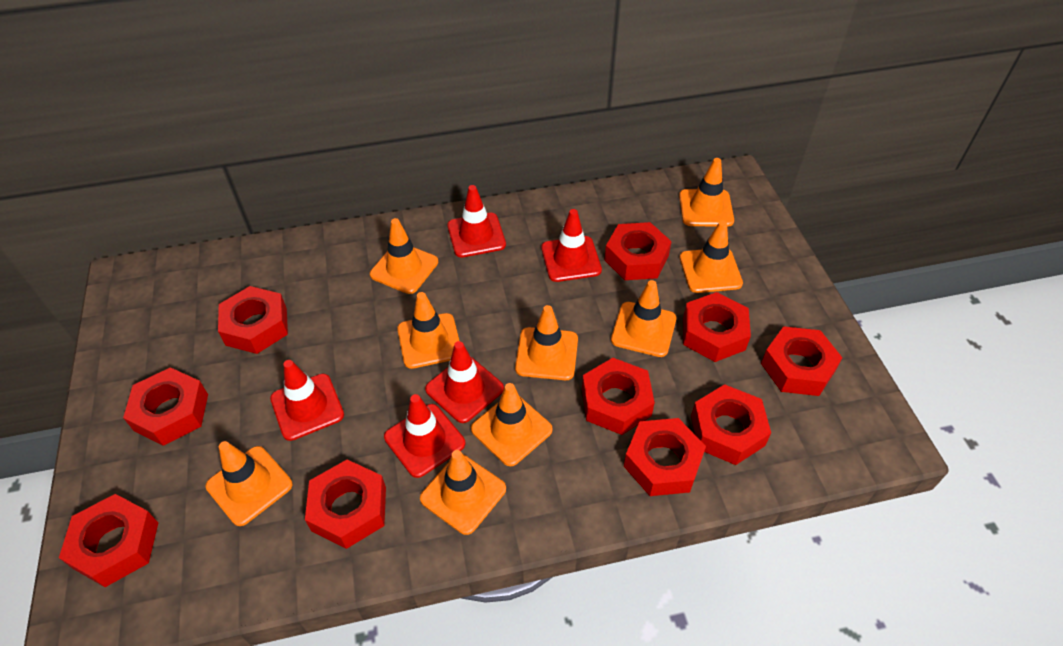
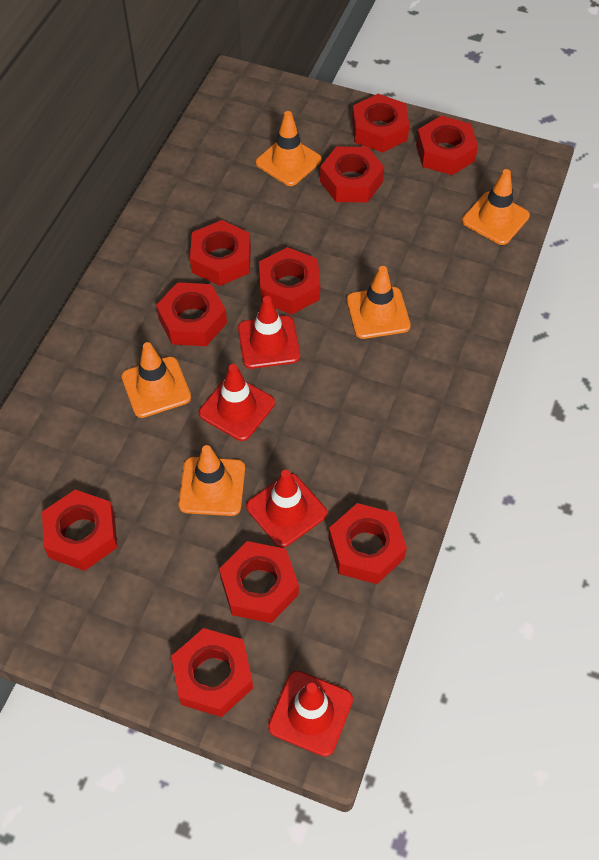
orange traffic cone: 9 -> 5
red traffic cone: 5 -> 4

